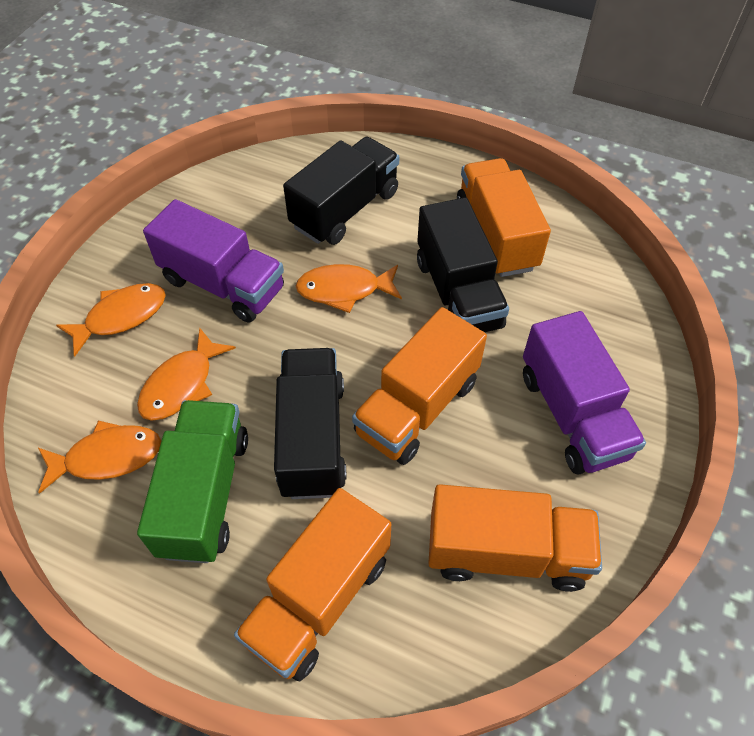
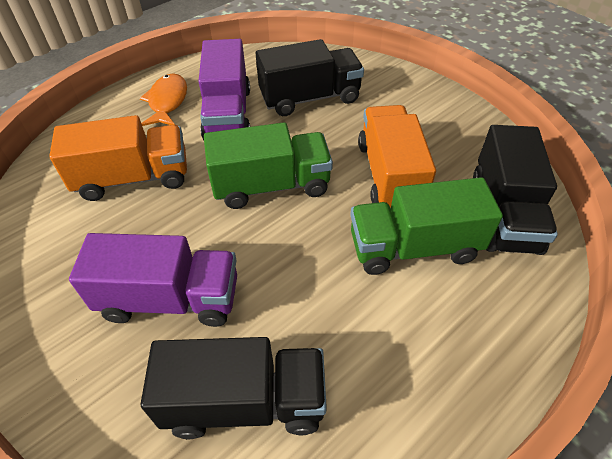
green truck: 1 -> 2
orange fish: 4 -> 1
orange truck: 4 -> 2

